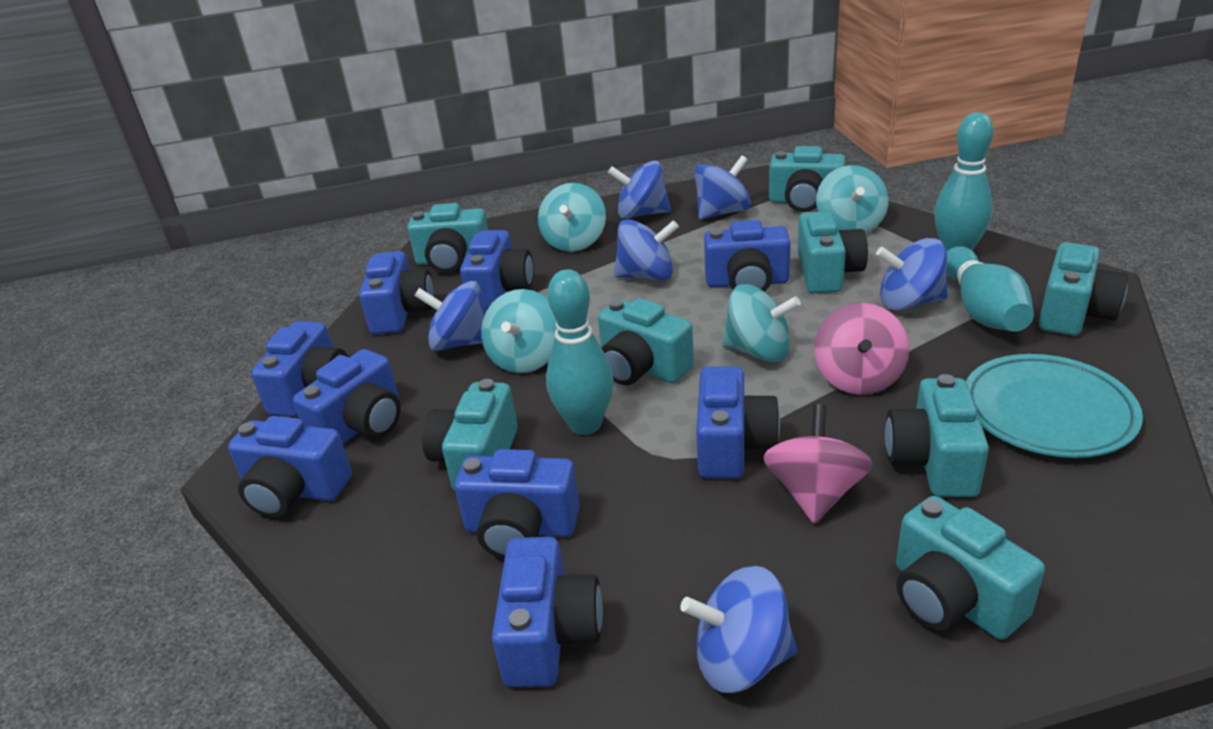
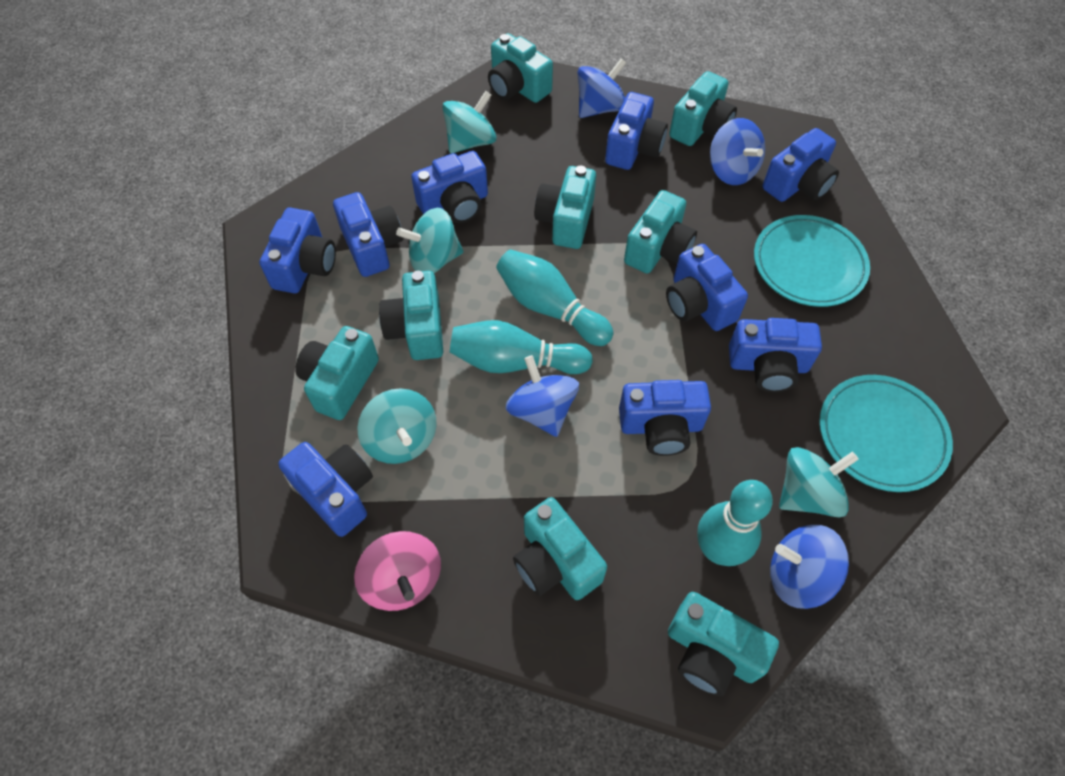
blue spinning top: 6 -> 4
pink spinning top: 2 -> 1
turquoise plate: 1 -> 2

